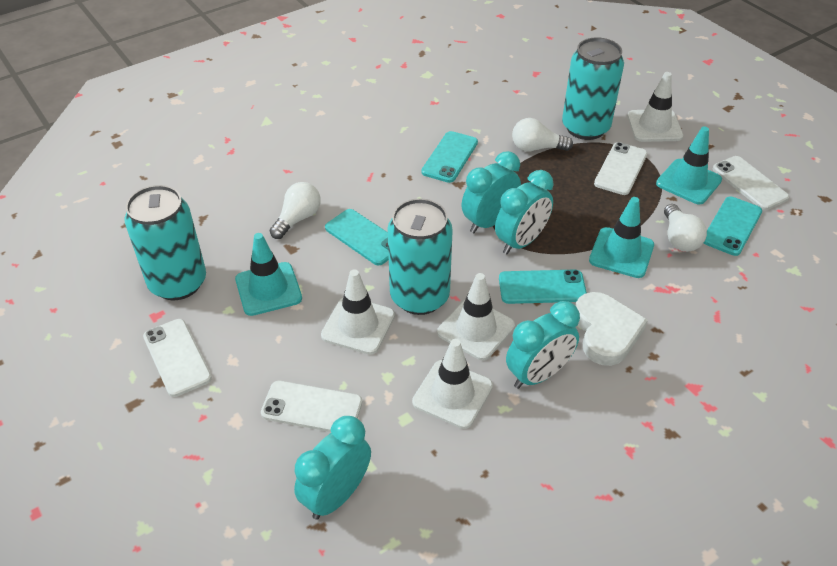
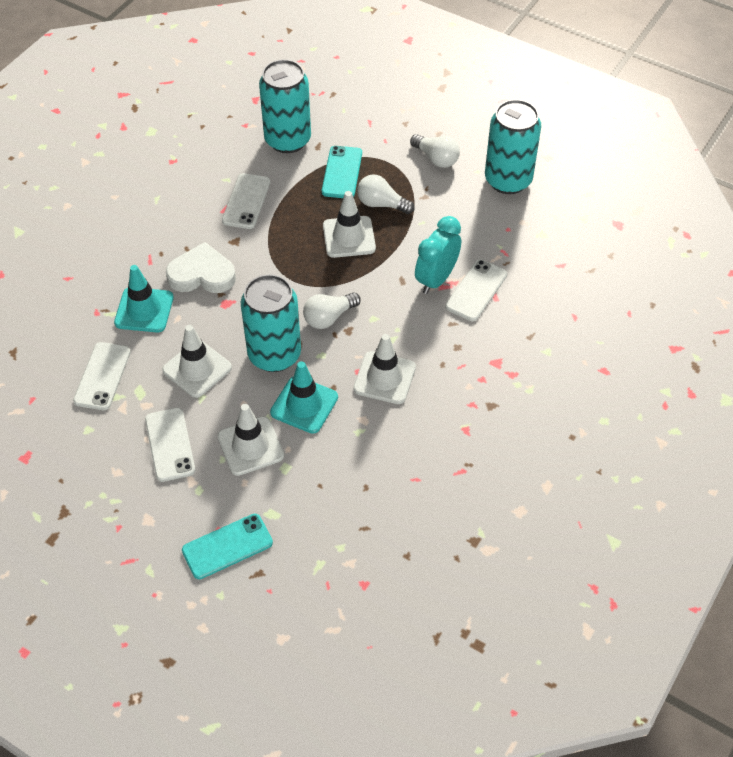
turquoise clock: 4 -> 1
turquoise phone: 4 -> 2
turquoise traffic cone: 3 -> 2

